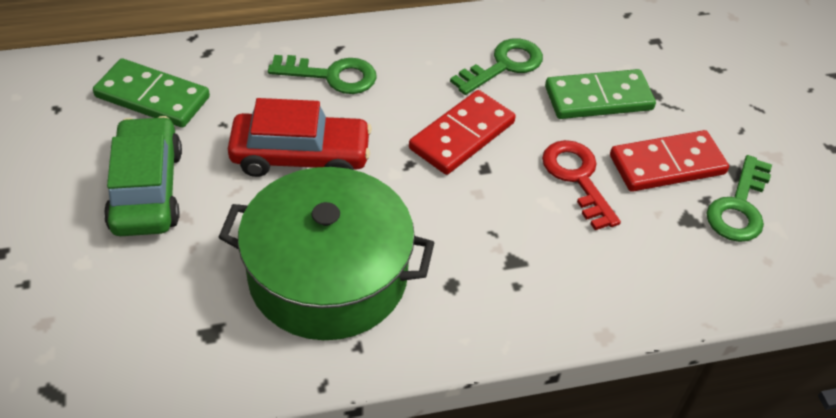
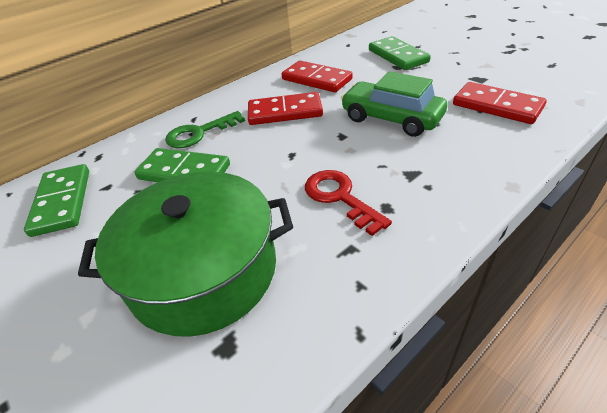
green domino: 2 -> 3
green key: 3 -> 1
red car: 1 -> 0
red domino: 2 -> 3

